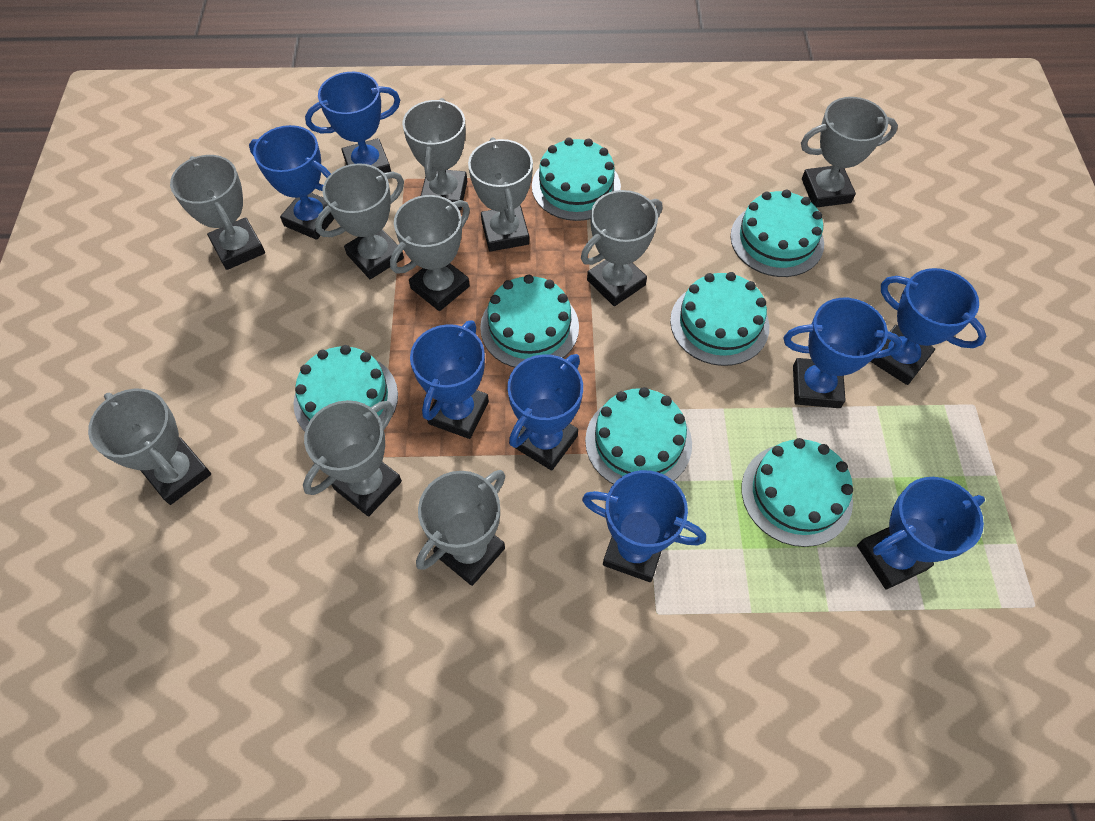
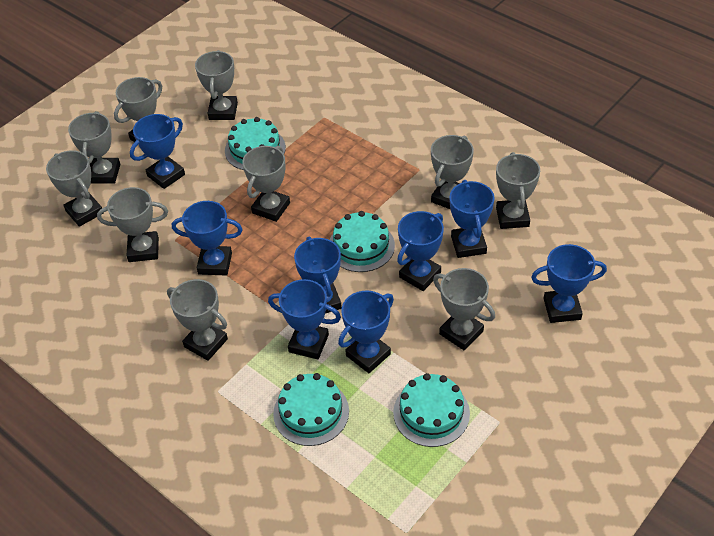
turquoise cake: 7 -> 4

